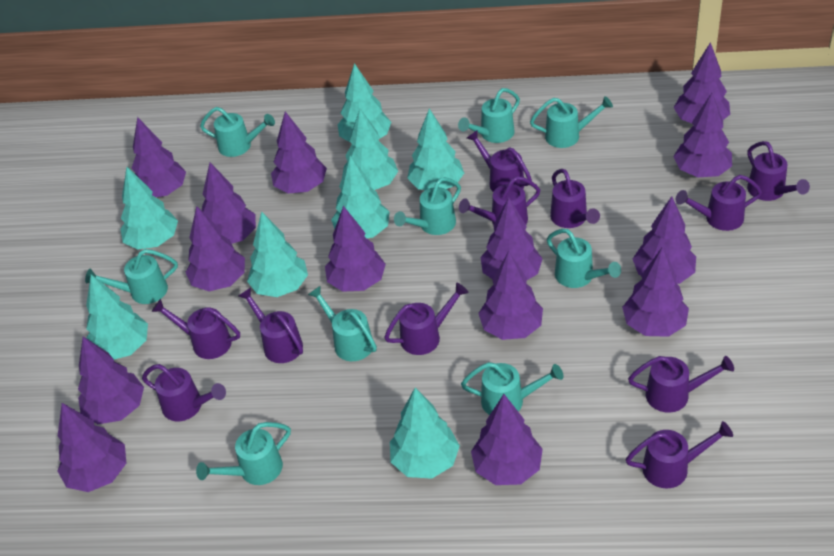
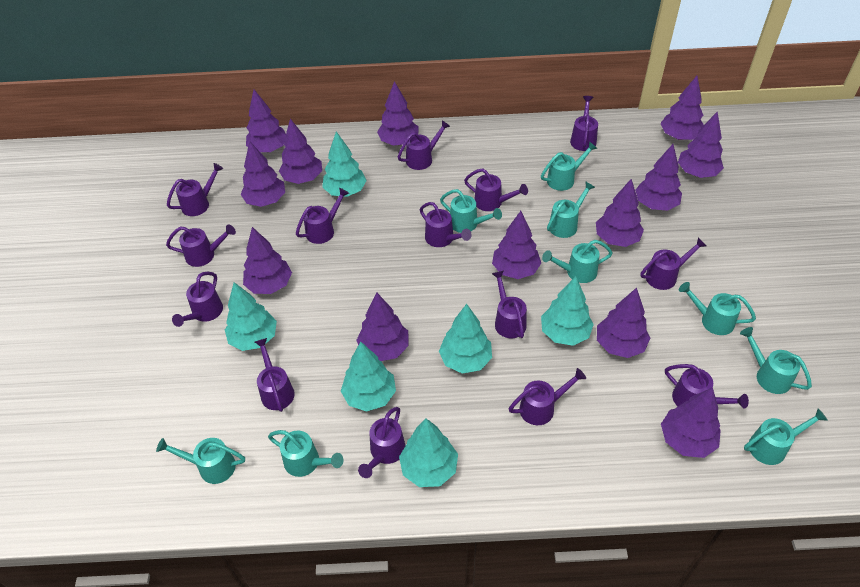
purple tree: 14 -> 13
purple watering can: 11 -> 14
turquoise tree: 8 -> 6

